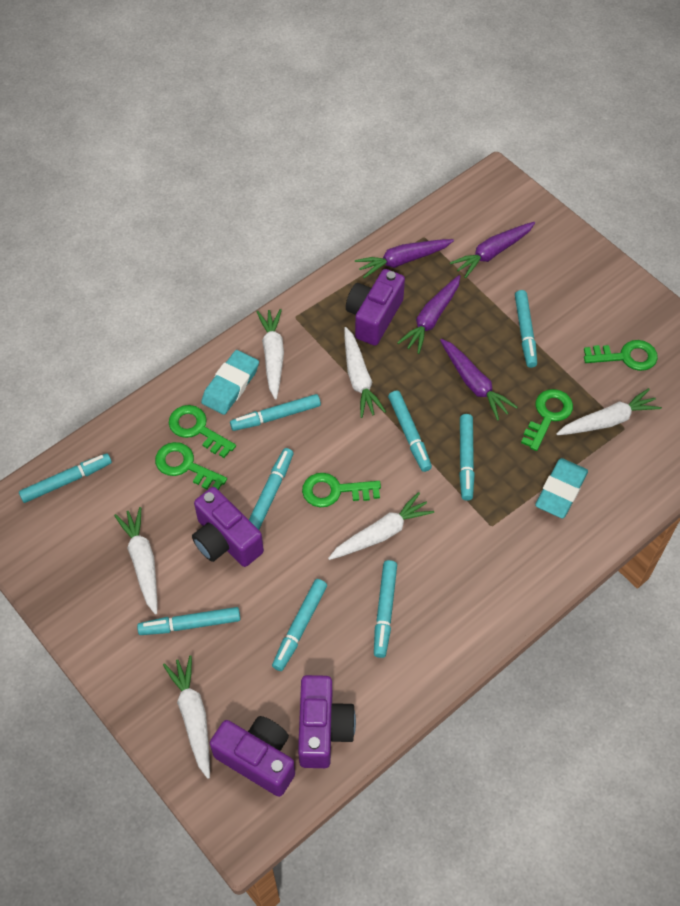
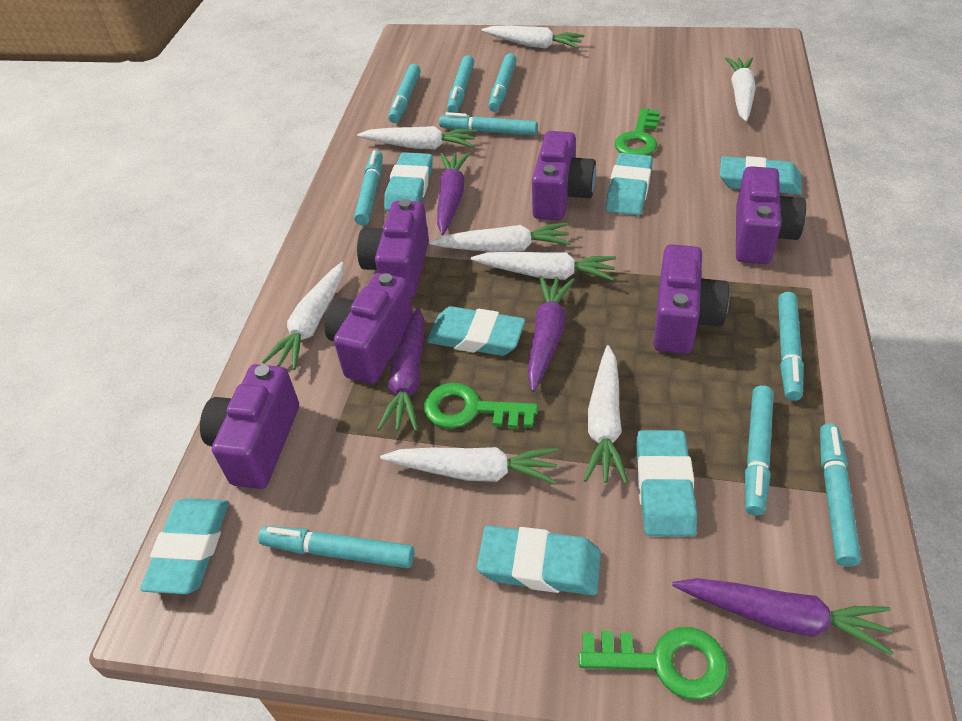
green key: 5 -> 3
purple camera: 4 -> 6
turquoise eraser: 2 -> 7
white carrot: 6 -> 8

